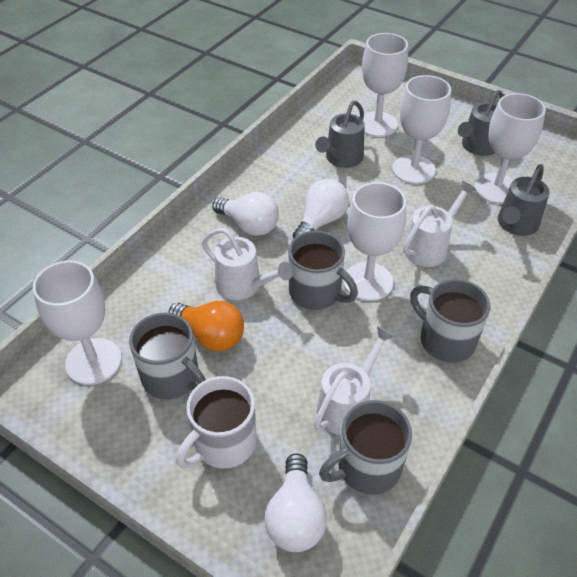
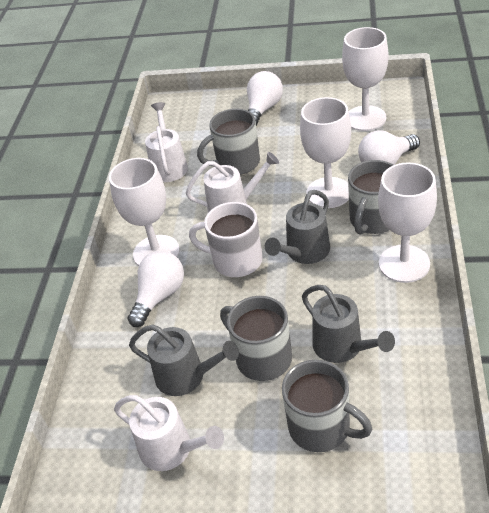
orange light bulb: 1 -> 0
white goblet: 5 -> 4

